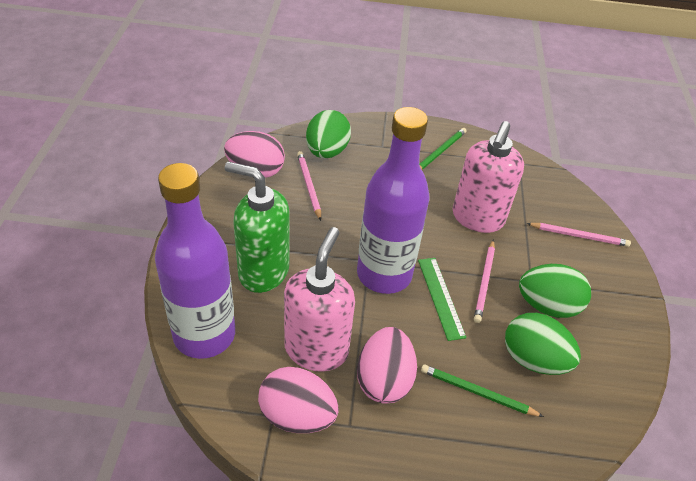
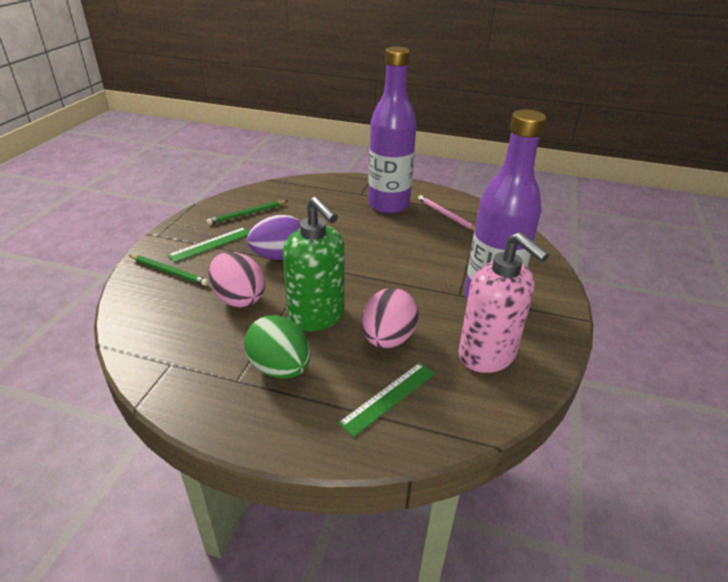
green egg: 3 -> 1
green ruler: 1 -> 2
pink egg: 3 -> 2
pink pencil: 3 -> 1
pink soap dispenser: 2 -> 1
purple egg: 0 -> 1

